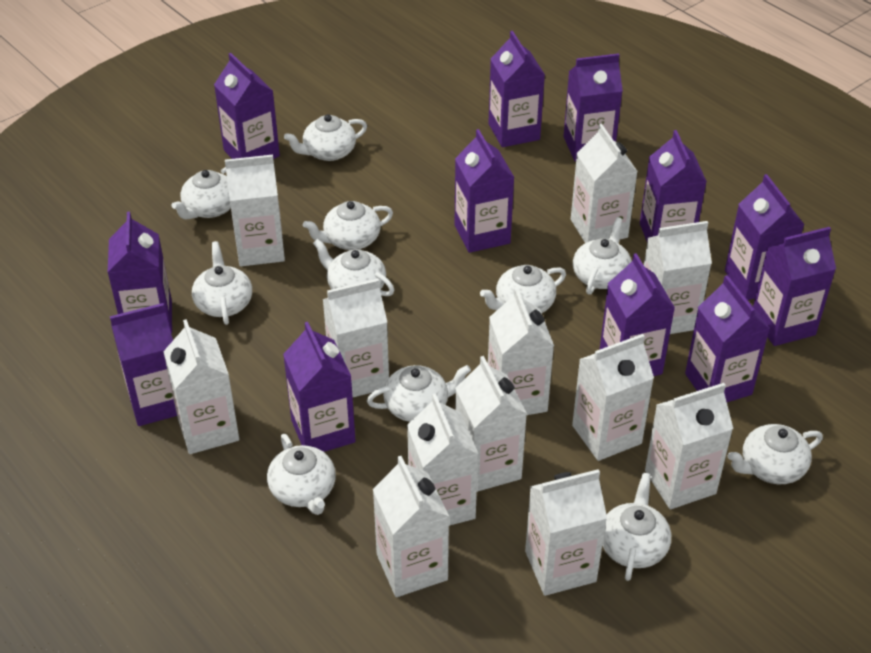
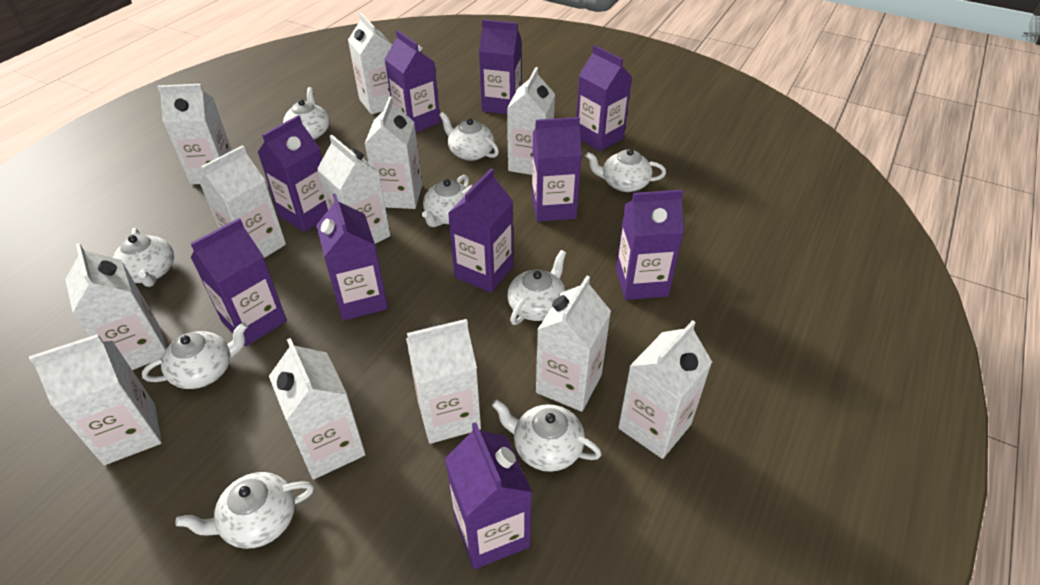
purple carton: 12 -> 10
white teapot: 11 -> 9

